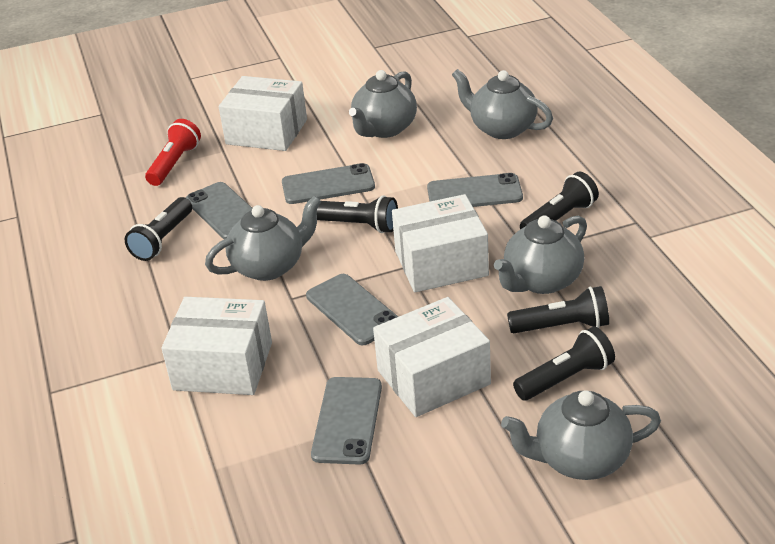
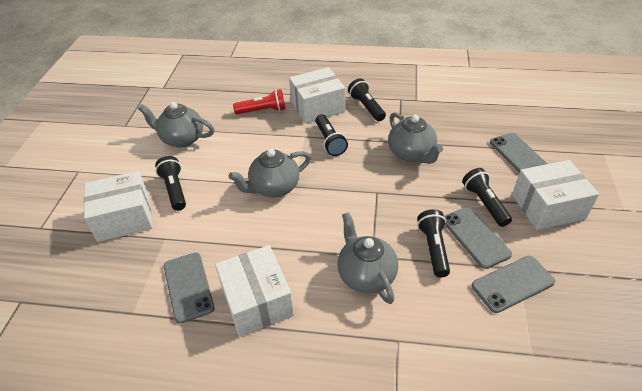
grey phone: 5 -> 4
grey teapot: 5 -> 4

